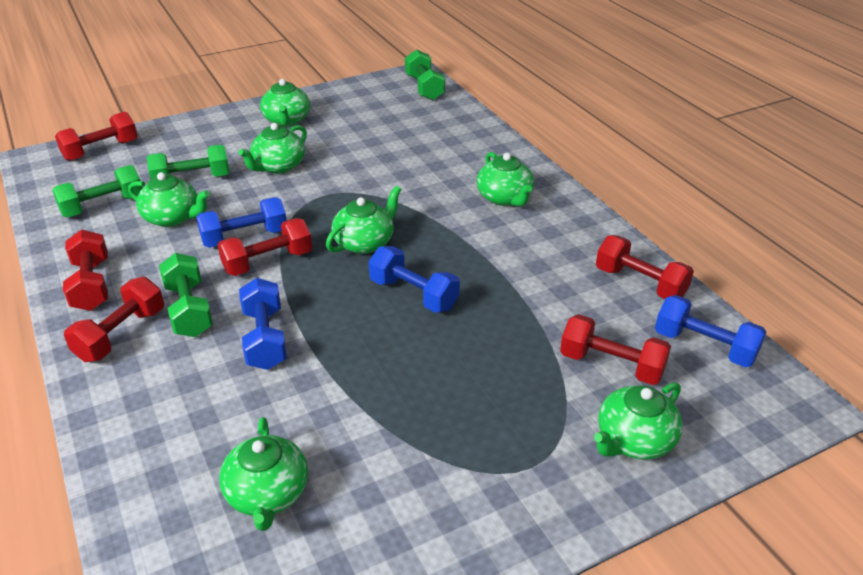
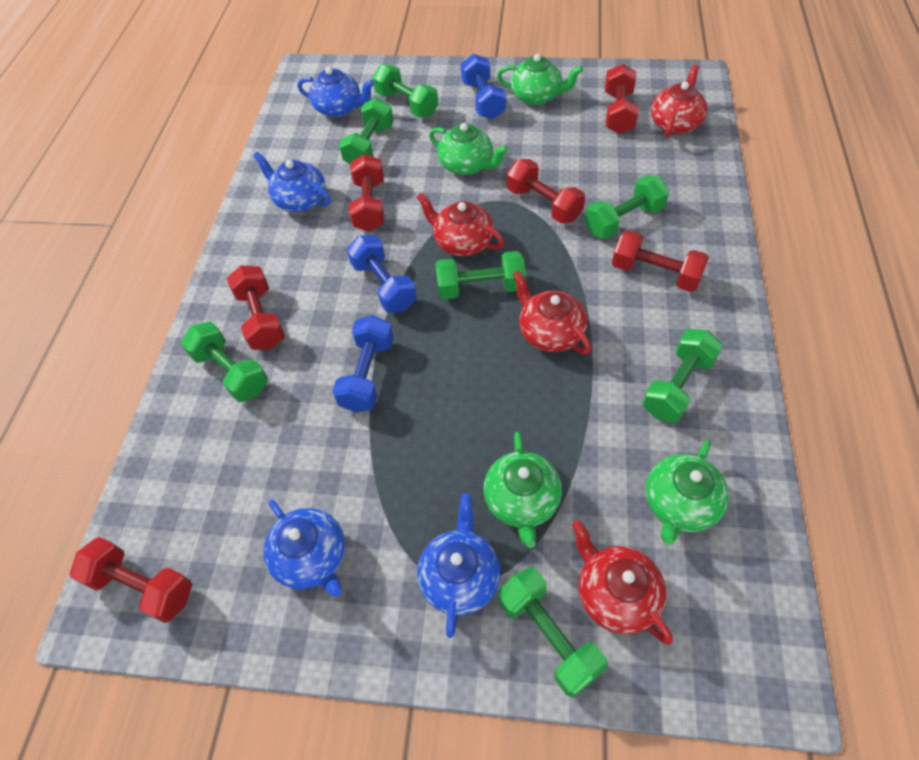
blue dumbbell: 4 -> 3
blue teapot: 0 -> 4
green dumbbell: 4 -> 7
green teapot: 7 -> 4
red teapot: 0 -> 4

